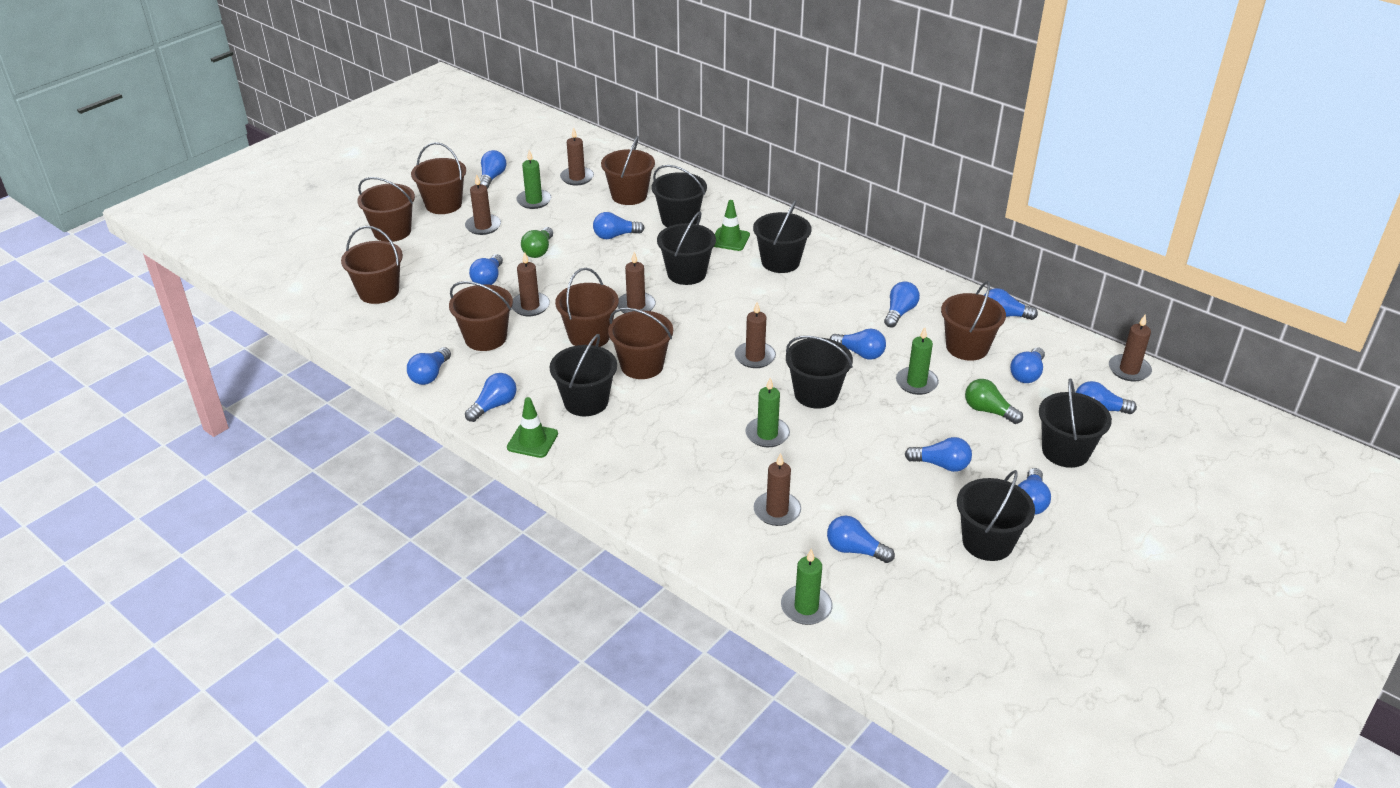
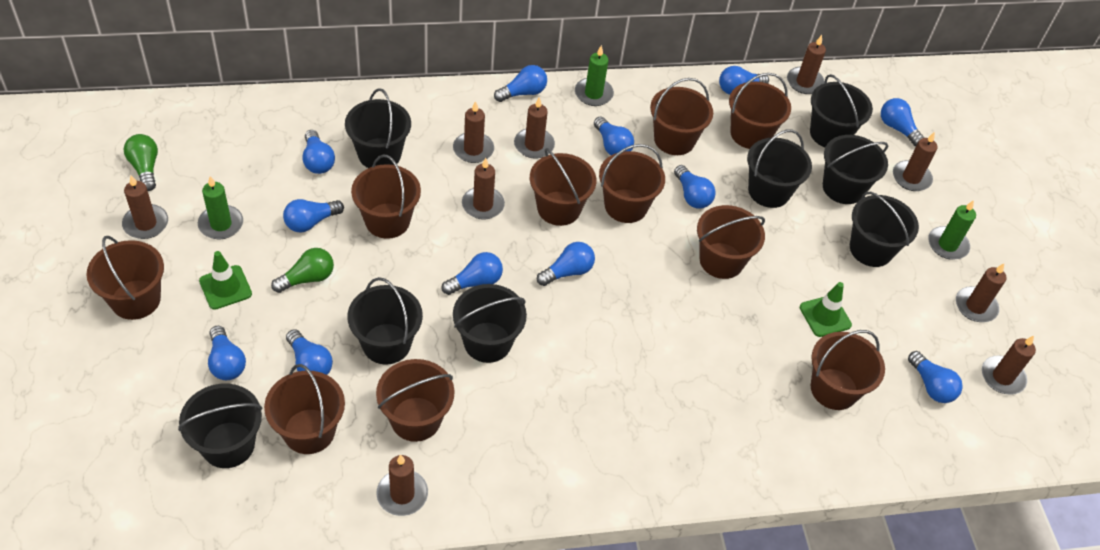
black bucket: 7 -> 8
blue light bulb: 13 -> 12
brown bucket: 8 -> 10
brown candle: 7 -> 9
green candle: 4 -> 3

